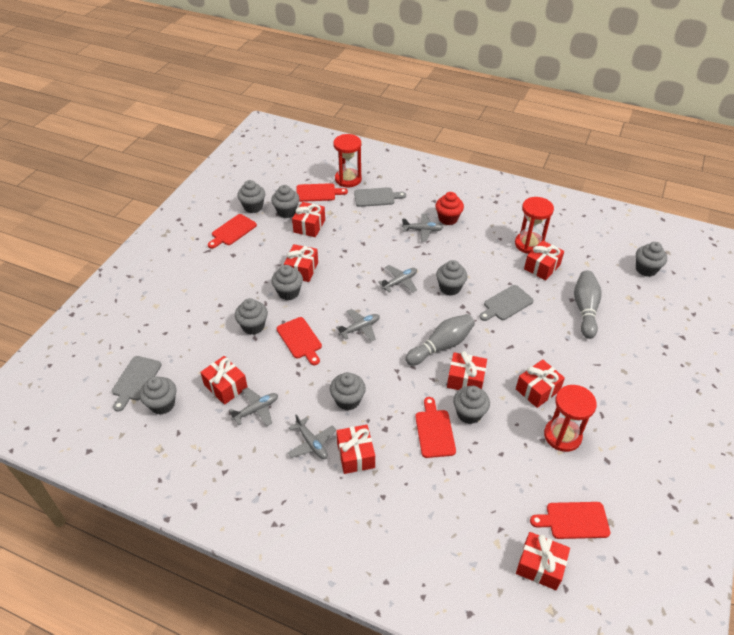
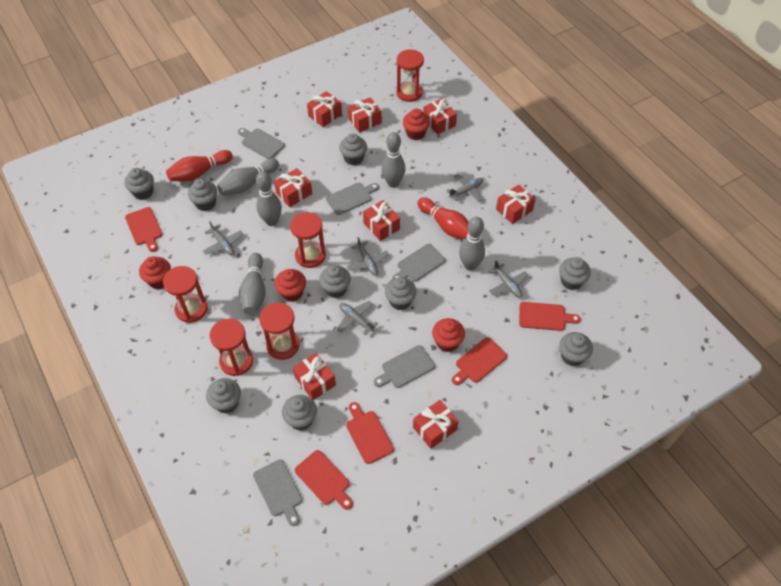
grey bowling pin: 2 -> 5
grey cutting board: 3 -> 5
red bowling pin: 0 -> 2
red cupcake: 1 -> 4
red hourglass: 3 -> 5

